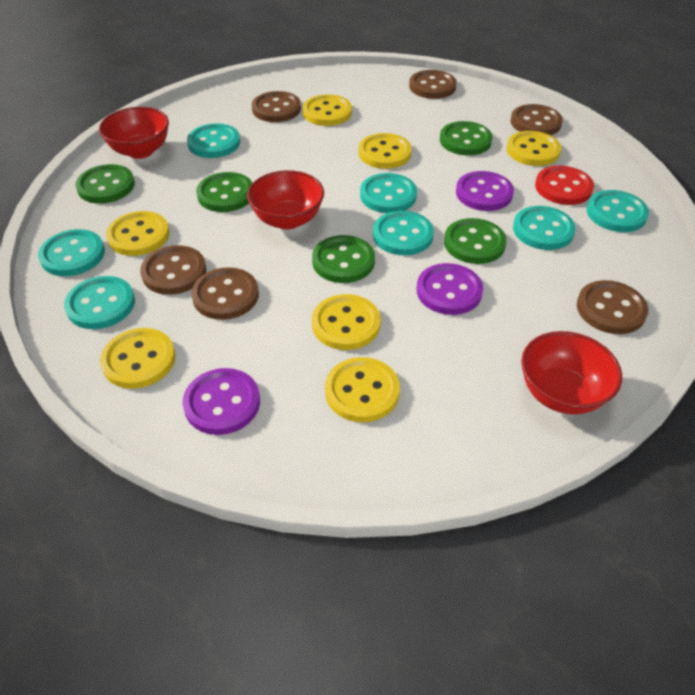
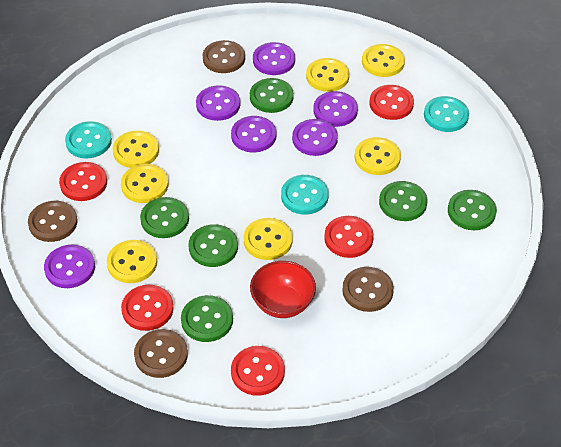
brown button: 6 -> 4
green button: 5 -> 6
purple button: 3 -> 6
red bowl: 3 -> 1
red button: 1 -> 5
turquoise button: 7 -> 3

